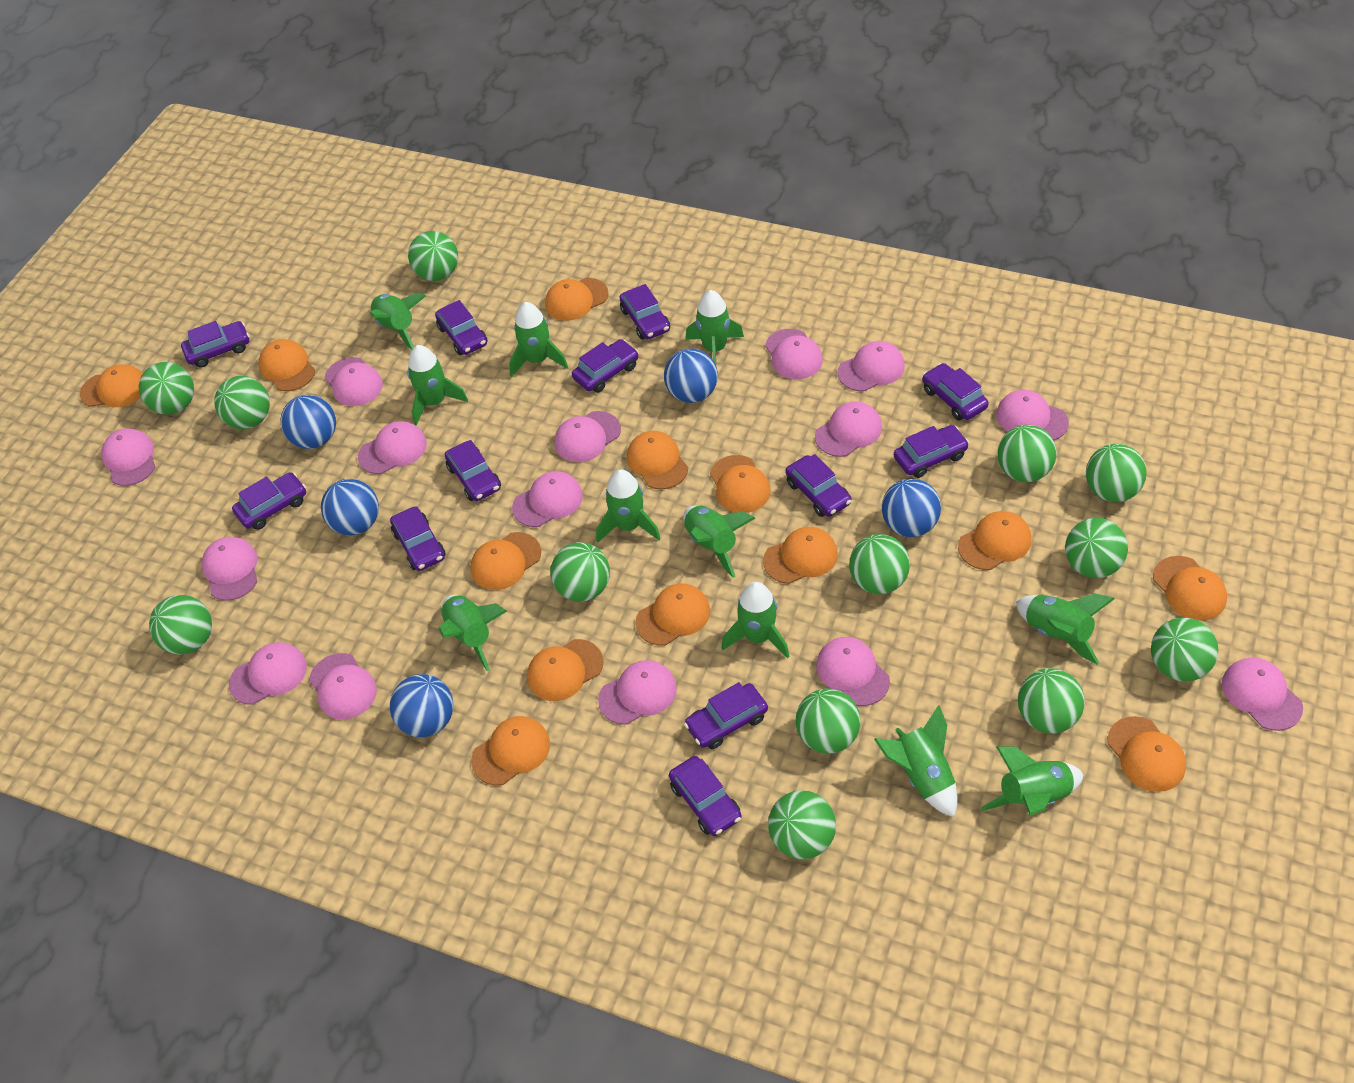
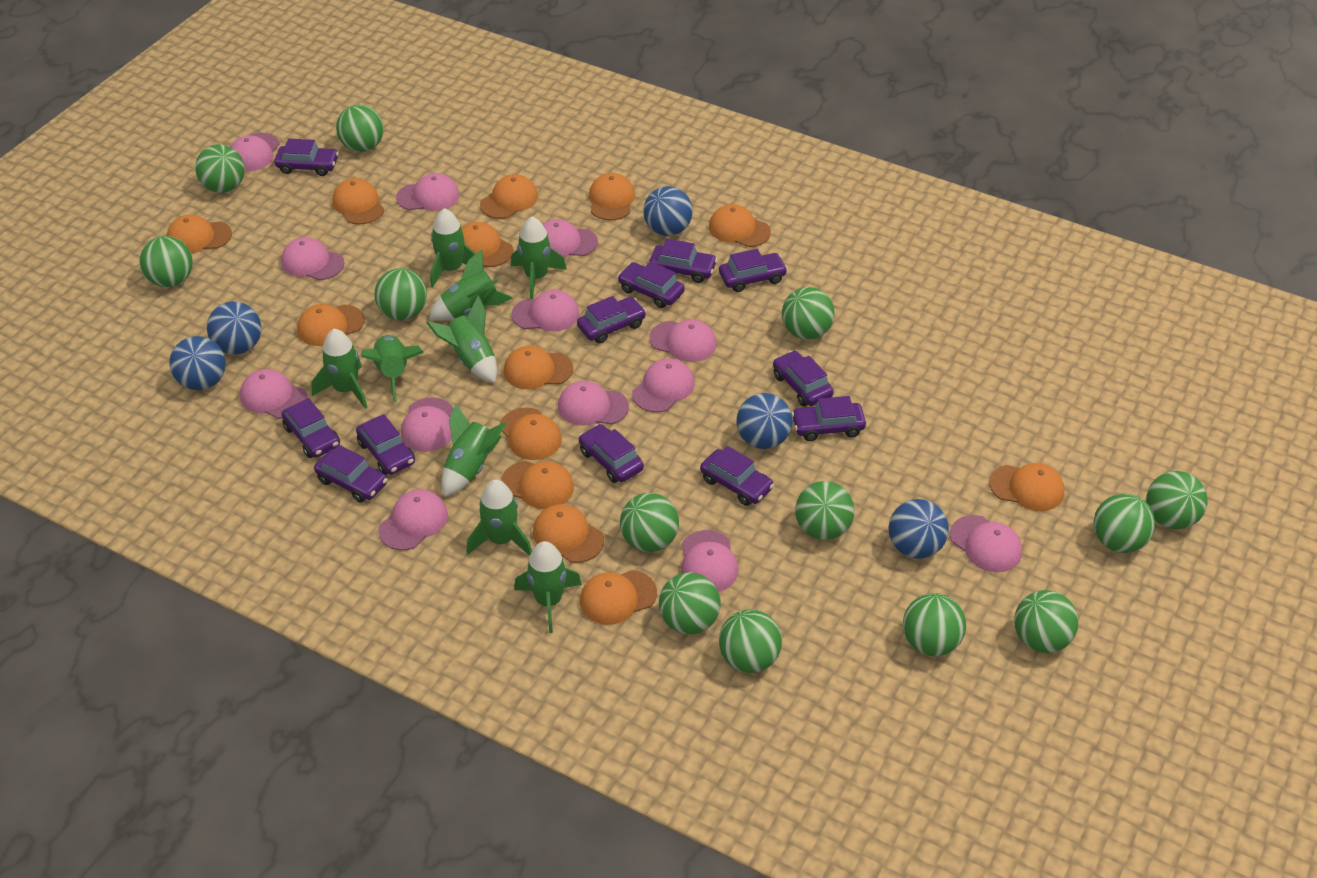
green rocket: 11 -> 9
pink cap: 15 -> 13

